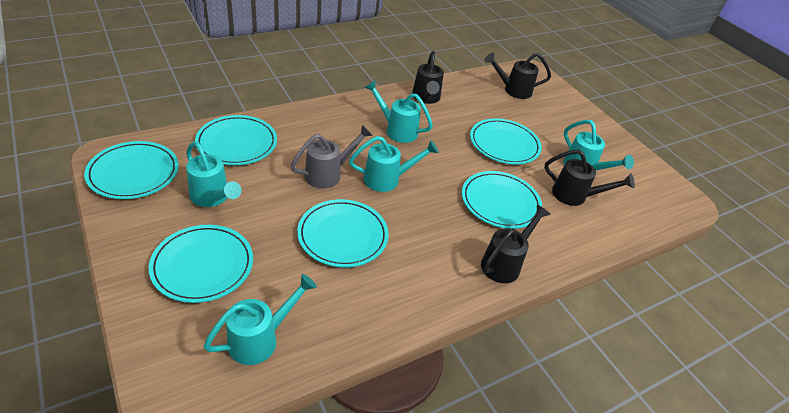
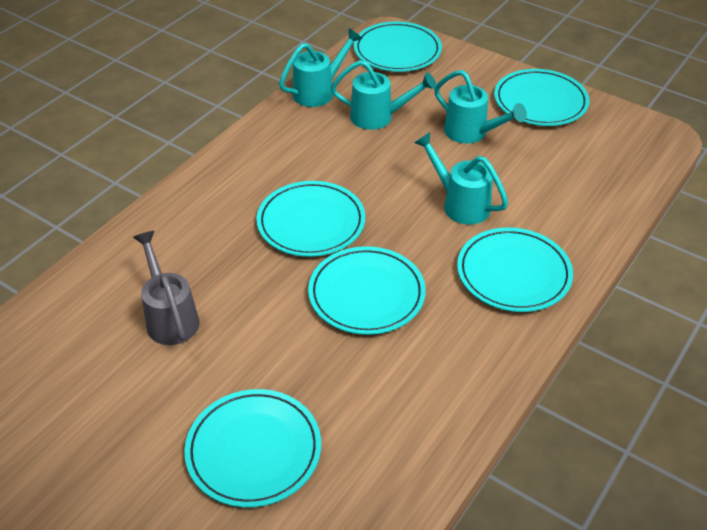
black watering can: 4 -> 0
turquoise watering can: 5 -> 4

